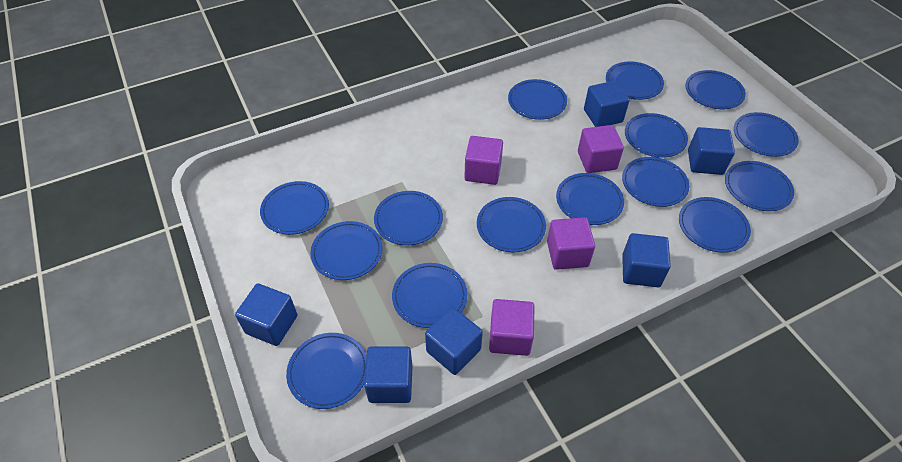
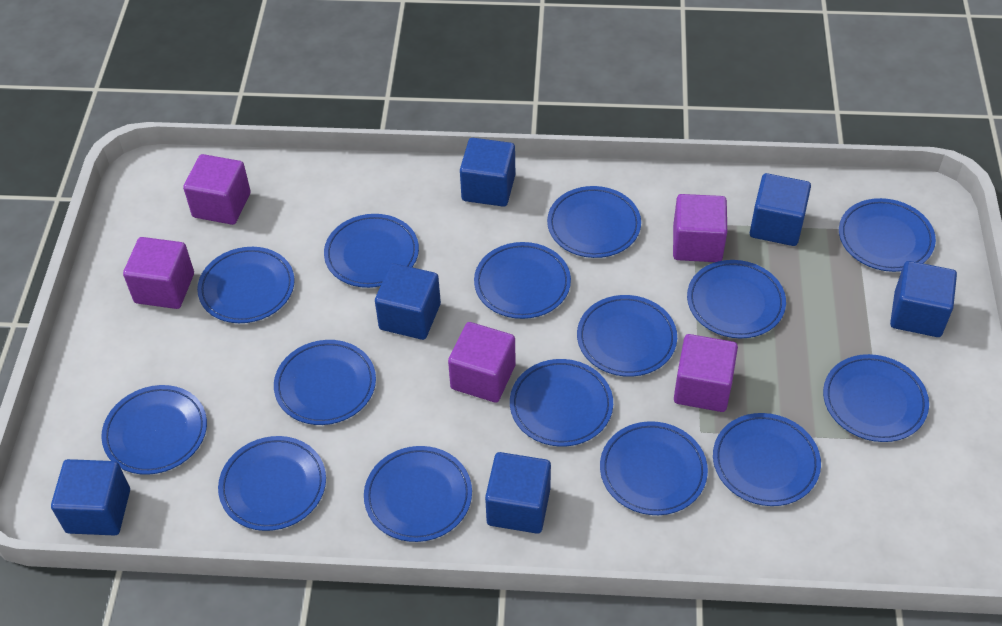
purple cube: 4 -> 5

